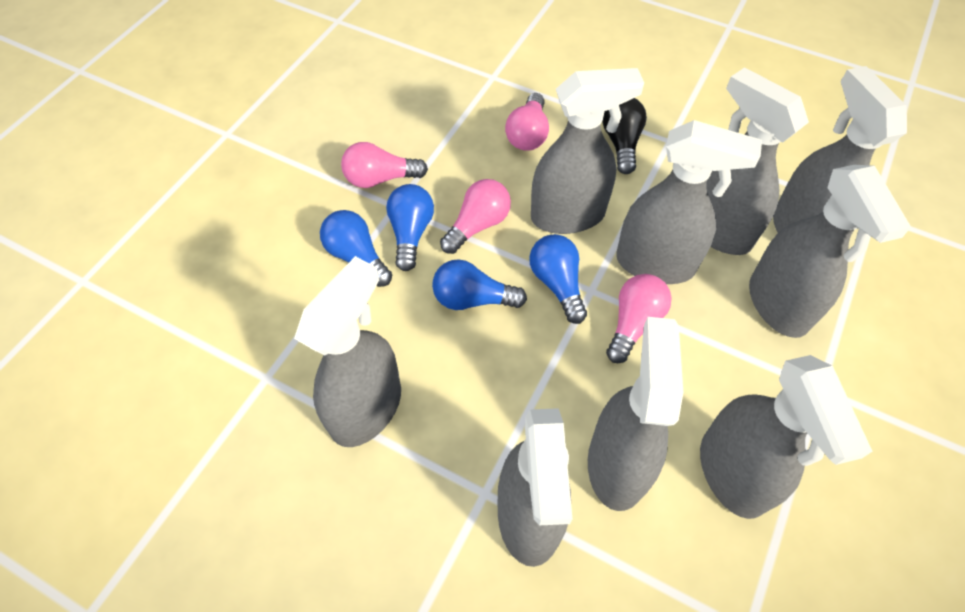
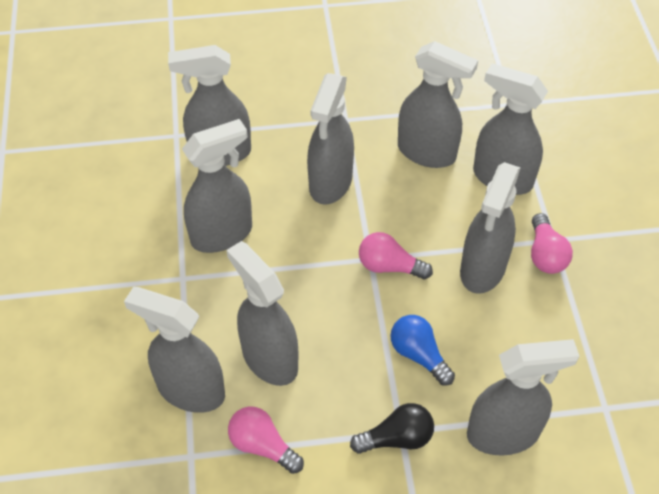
blue light bulb: 4 -> 1
pink light bulb: 4 -> 3

